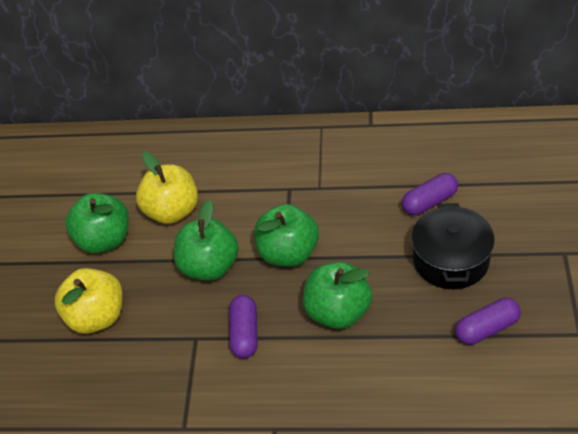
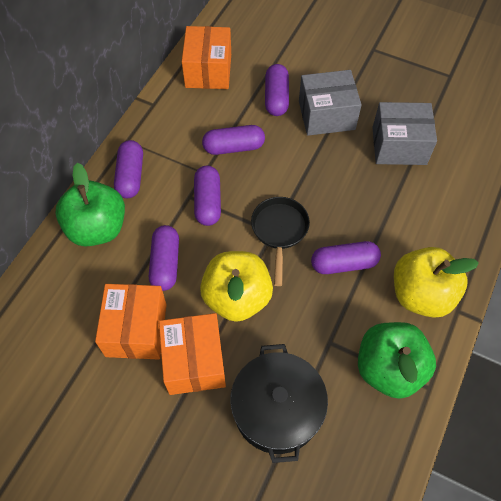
black pan: 0 -> 1
green apple: 4 -> 2
grey box: 0 -> 2
orange box: 0 -> 3
purple capsule: 3 -> 6

